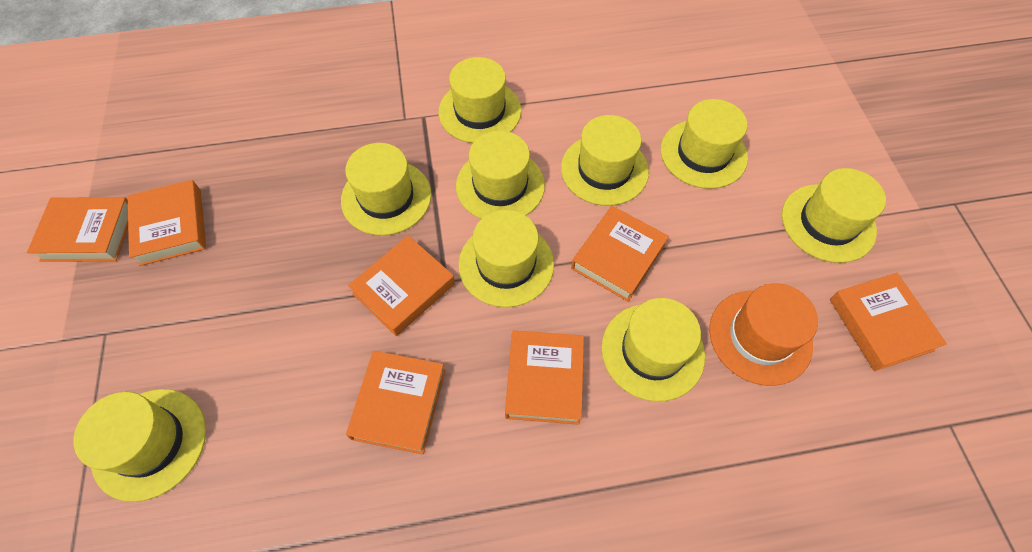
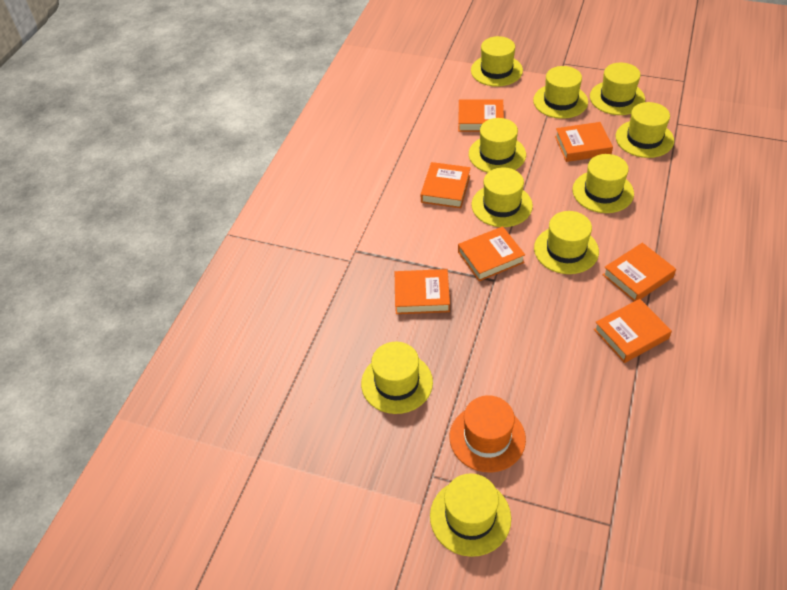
yellow hat: 9 -> 10

